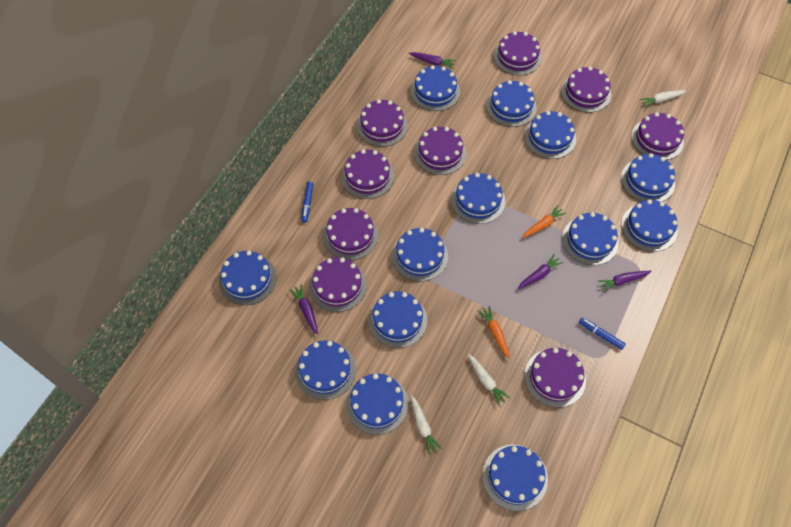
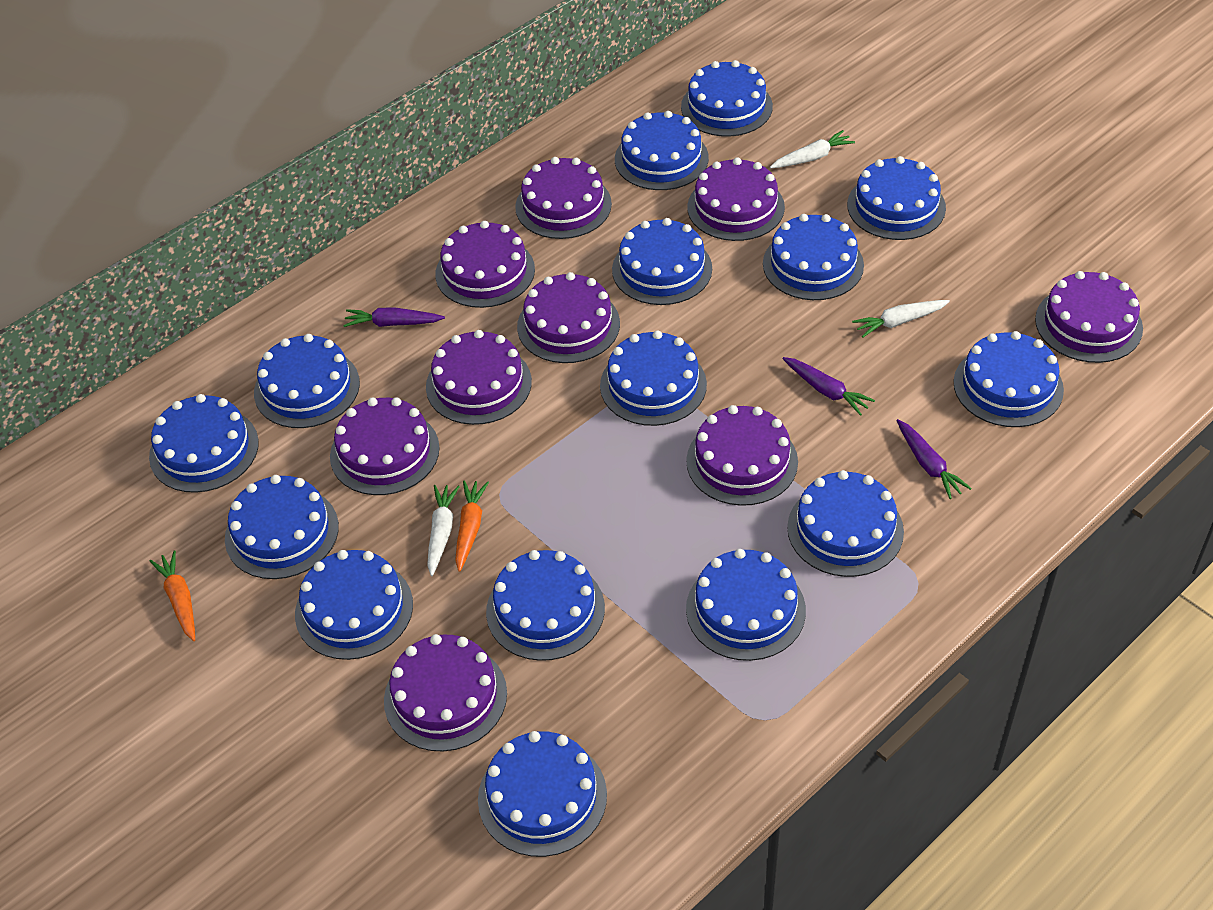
blue cake: 13 -> 15
blue marker: 2 -> 0
purple carrot: 4 -> 3

